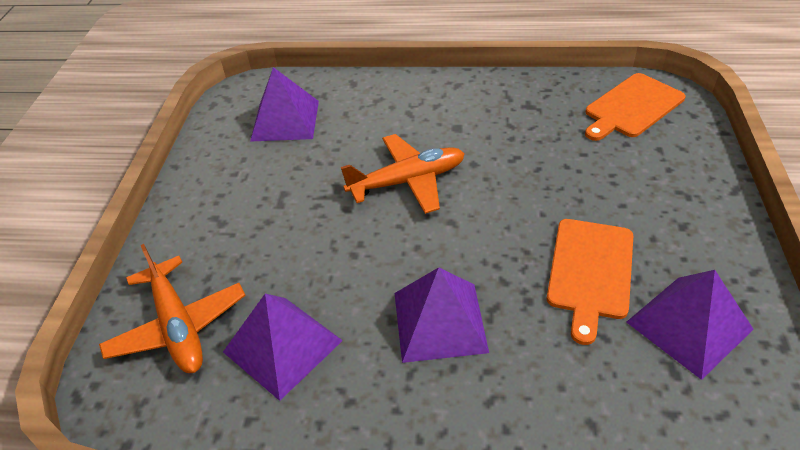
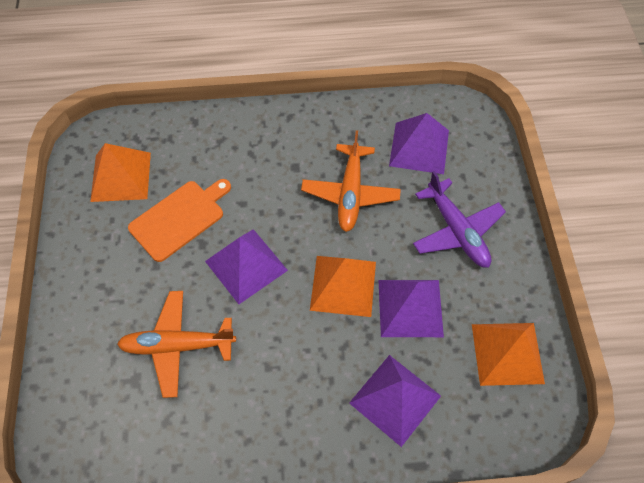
orange cutting board: 2 -> 1
orange pyramid: 0 -> 3
purple plane: 0 -> 1

